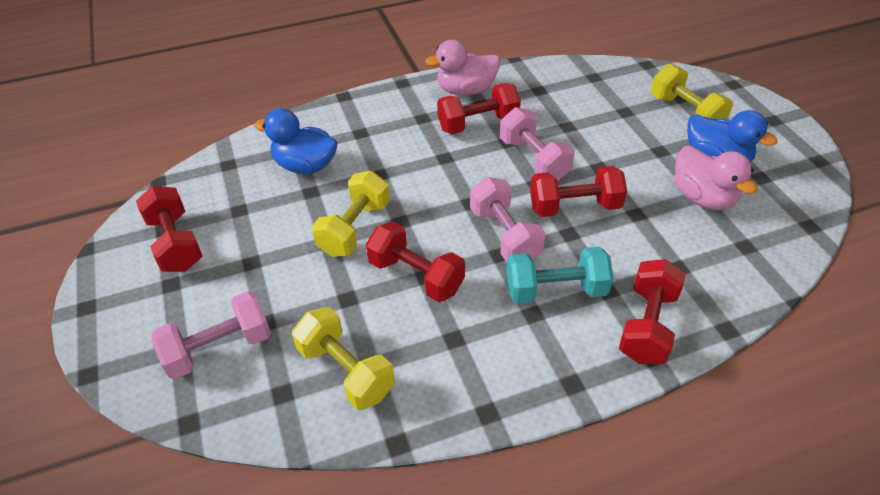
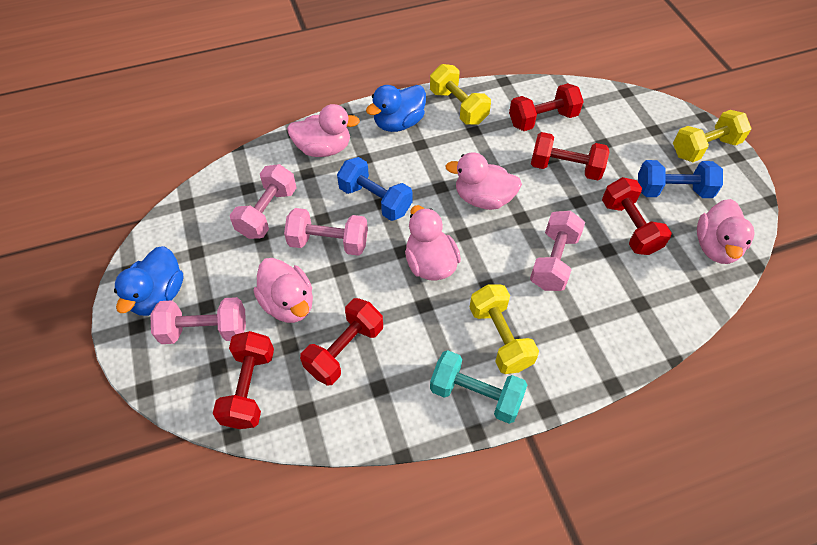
blue dumbbell: 0 -> 2
pink duck: 2 -> 5
pink dumbbell: 3 -> 4

